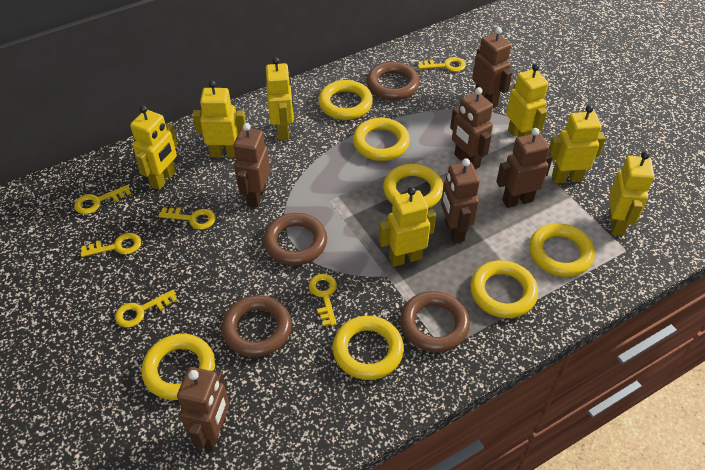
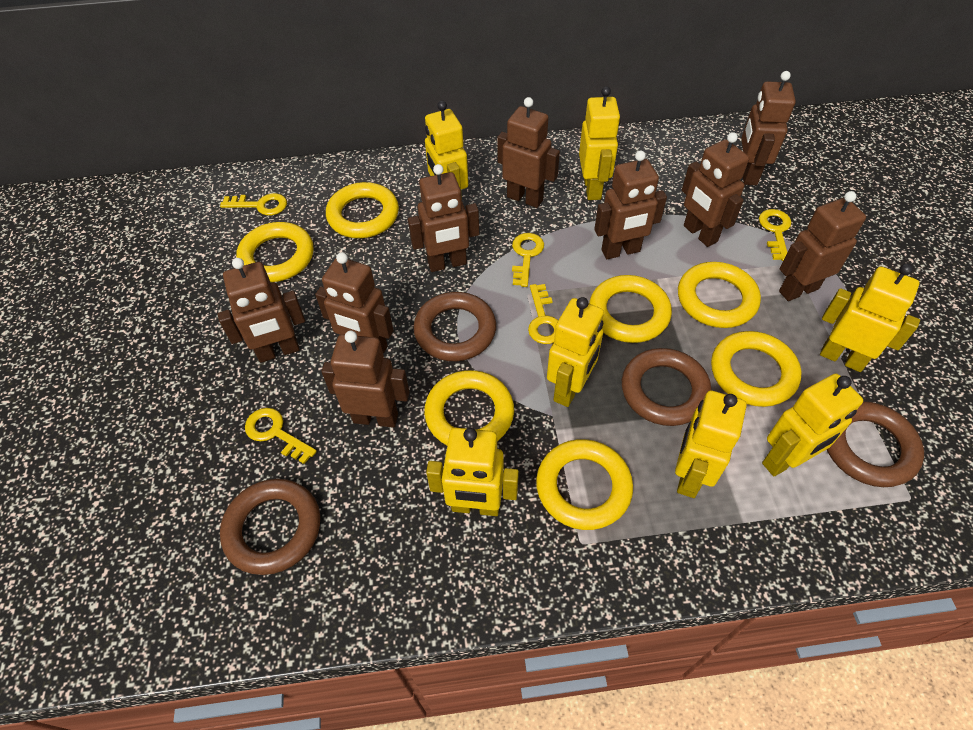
brown robot: 6 -> 9
yellow key: 6 -> 5

